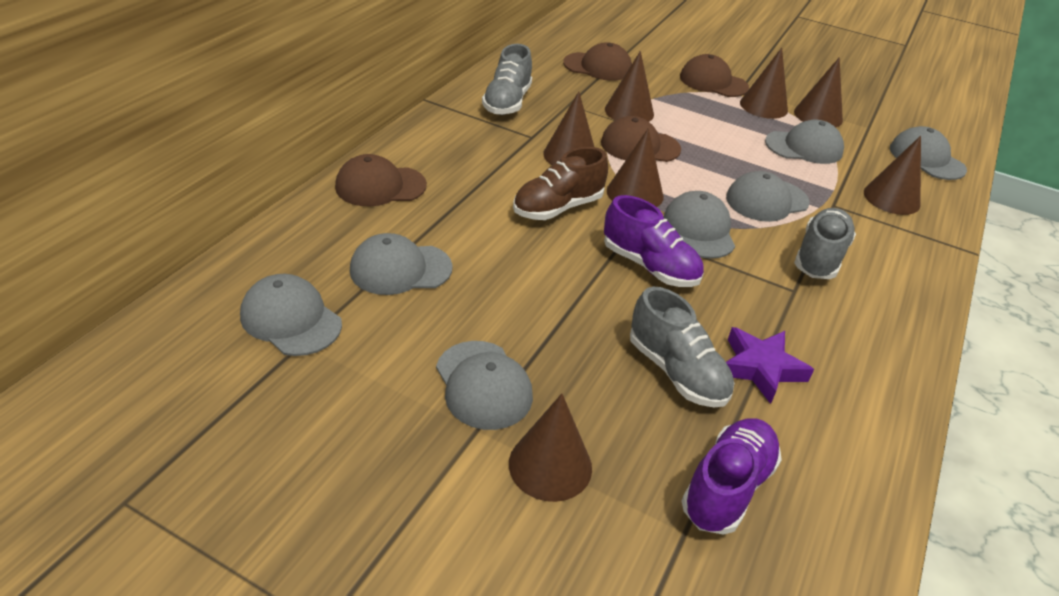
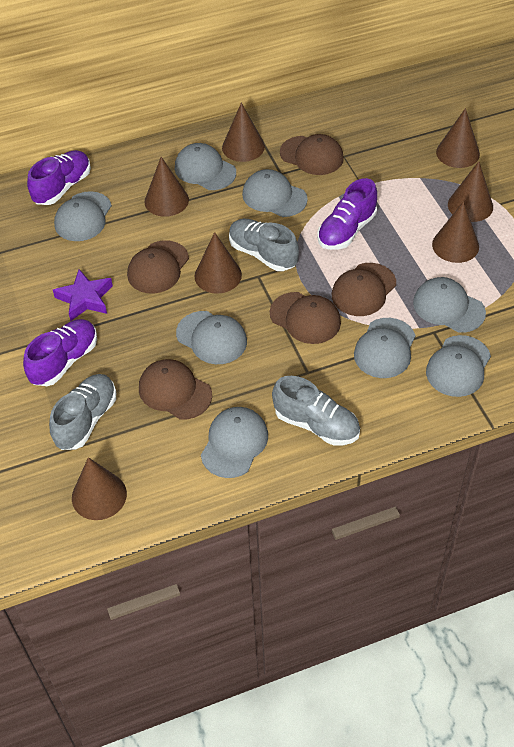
brown cap: 4 -> 5
brown shoe: 1 -> 0
grey cap: 7 -> 8
purple shoe: 2 -> 3

